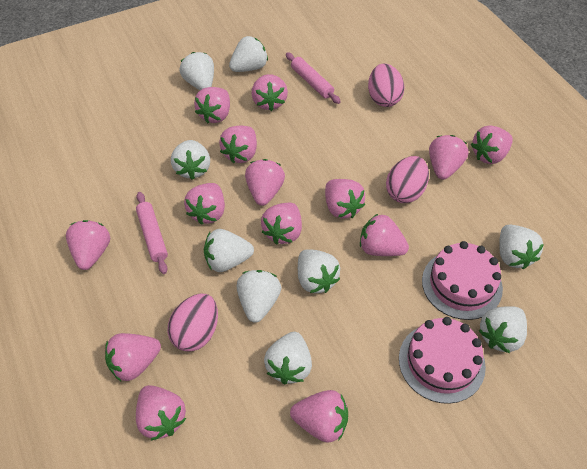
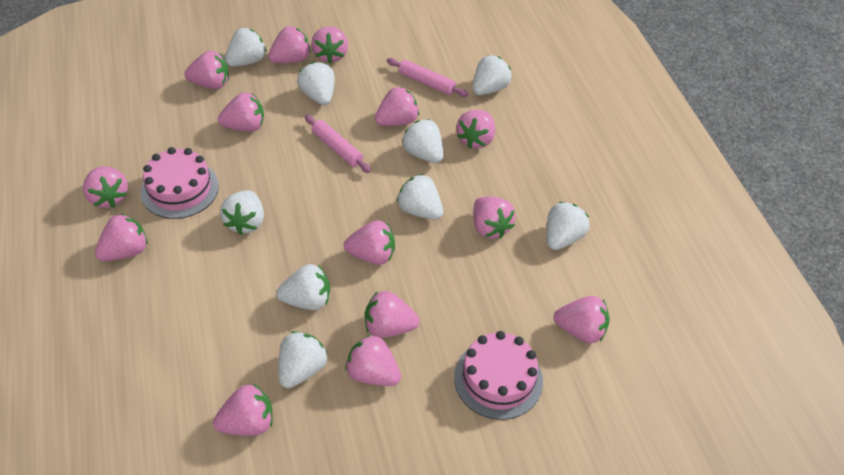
pink egg: 3 -> 0

